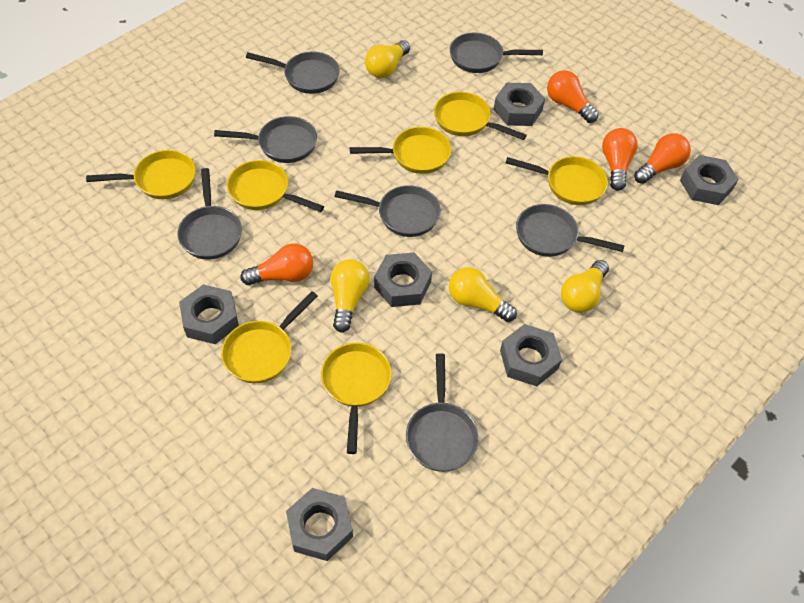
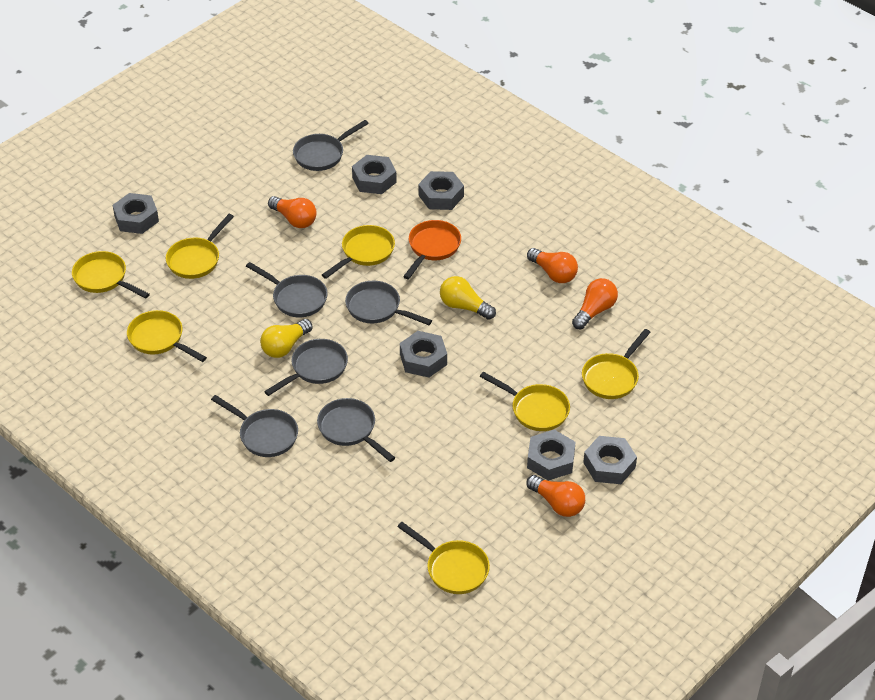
grey pan: 7 -> 6
orange pan: 0 -> 1
yellow light bulb: 4 -> 2

